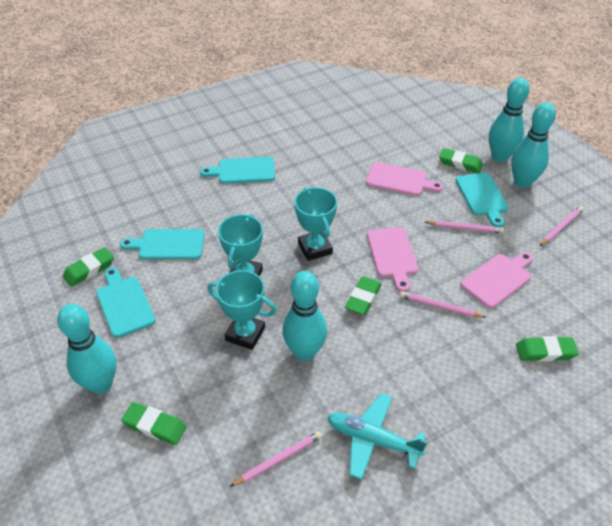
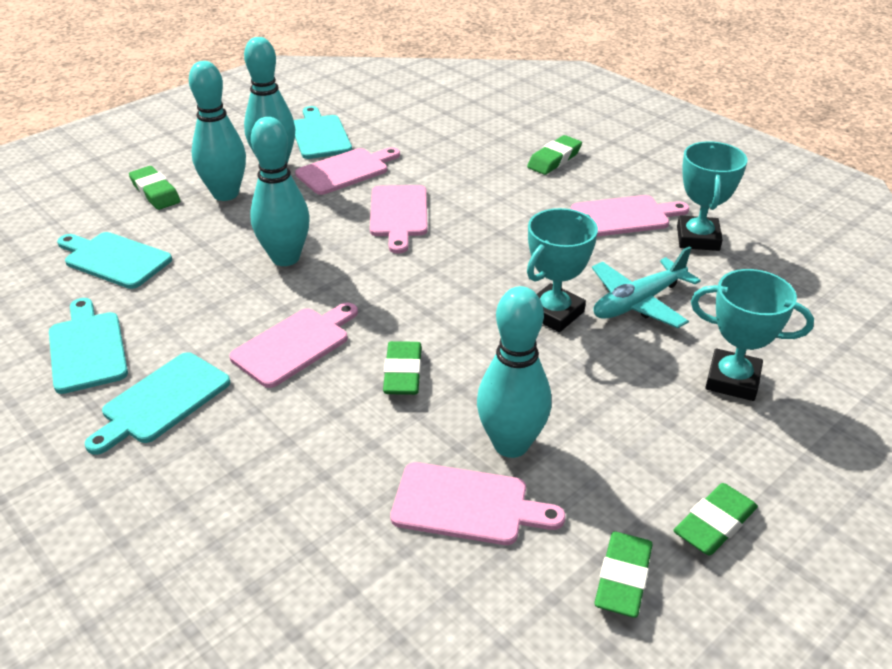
pink cutting board: 3 -> 5
pink pencil: 4 -> 0

